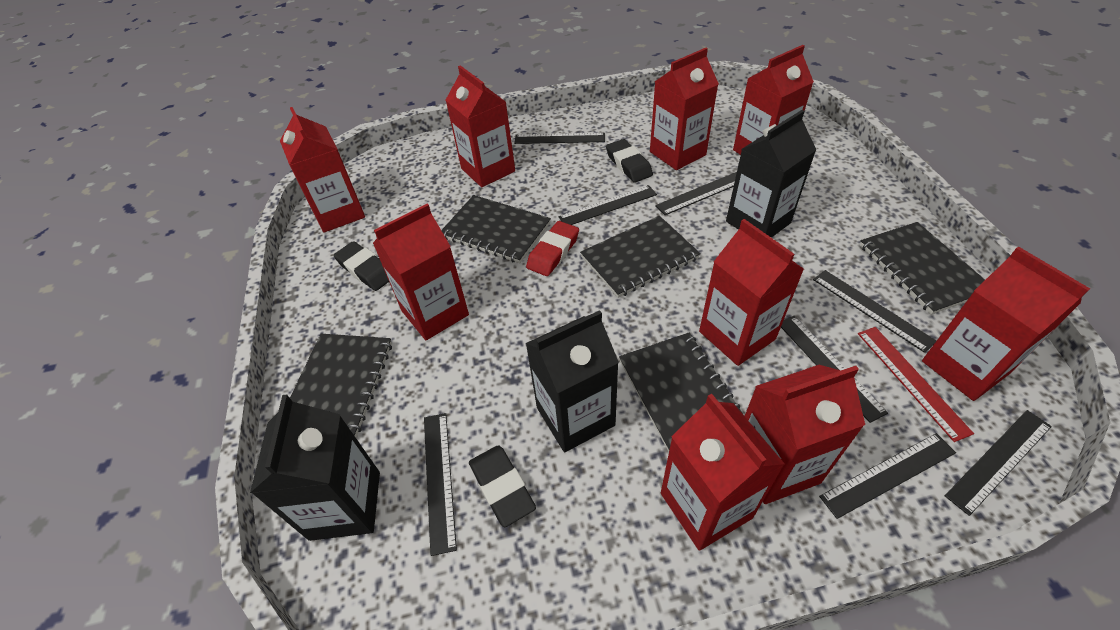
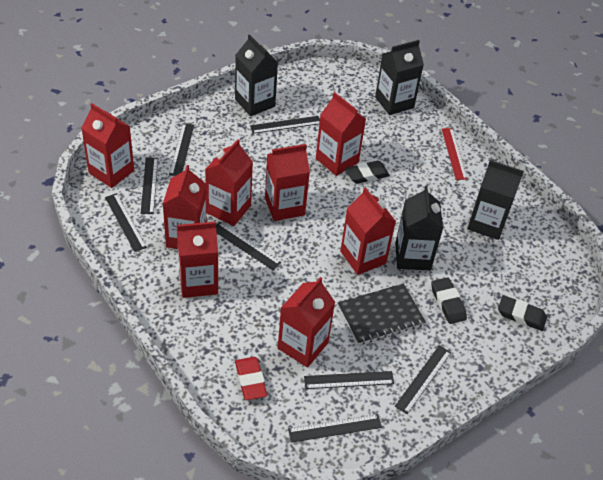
black carton: 3 -> 4
black notebook: 5 -> 1
red carton: 9 -> 8

